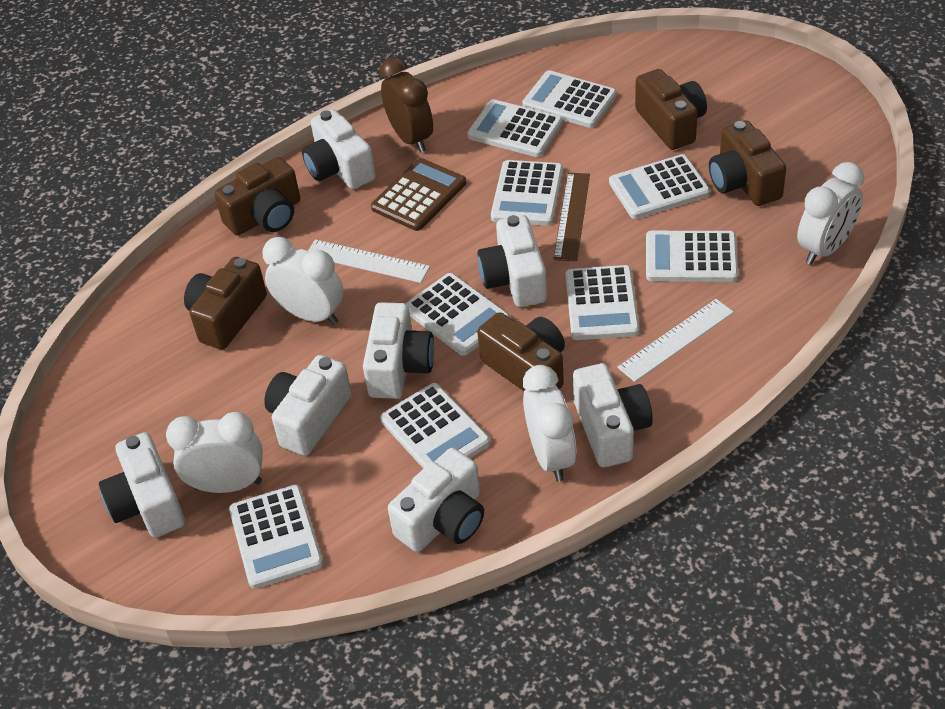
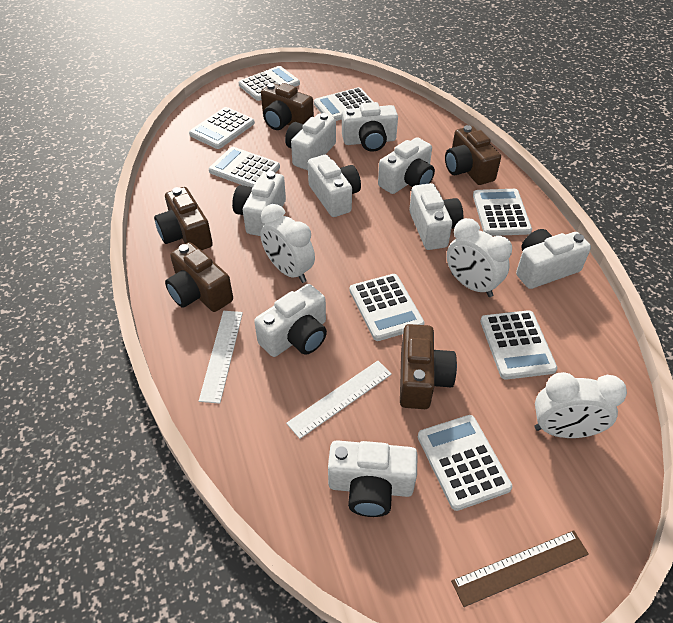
brown calculator: 1 -> 0
brown clock: 1 -> 0
white calculator: 9 -> 8
white camera: 7 -> 9
white clock: 4 -> 3

